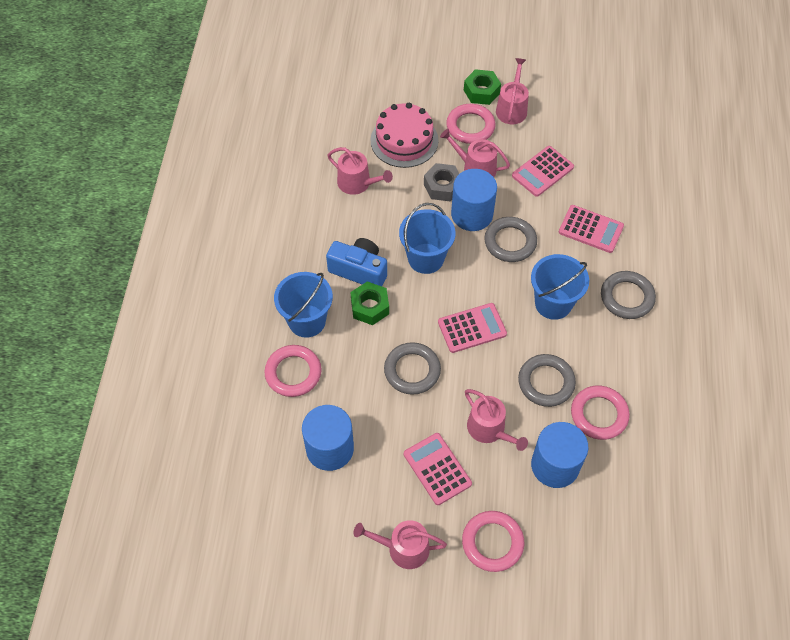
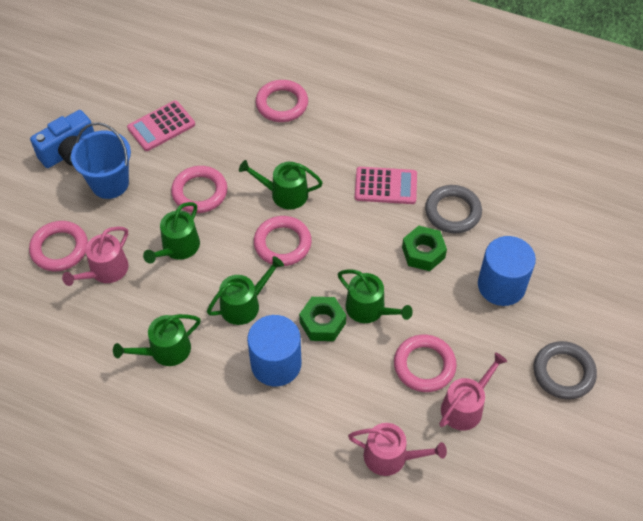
blue bucket: 3 -> 1
blue cylinder: 3 -> 2
green watering can: 0 -> 5
grey nut: 1 -> 0
grey ring: 4 -> 2
pink cake: 1 -> 0
pink calculator: 4 -> 2
pink ring: 4 -> 5
pink watering can: 5 -> 3

